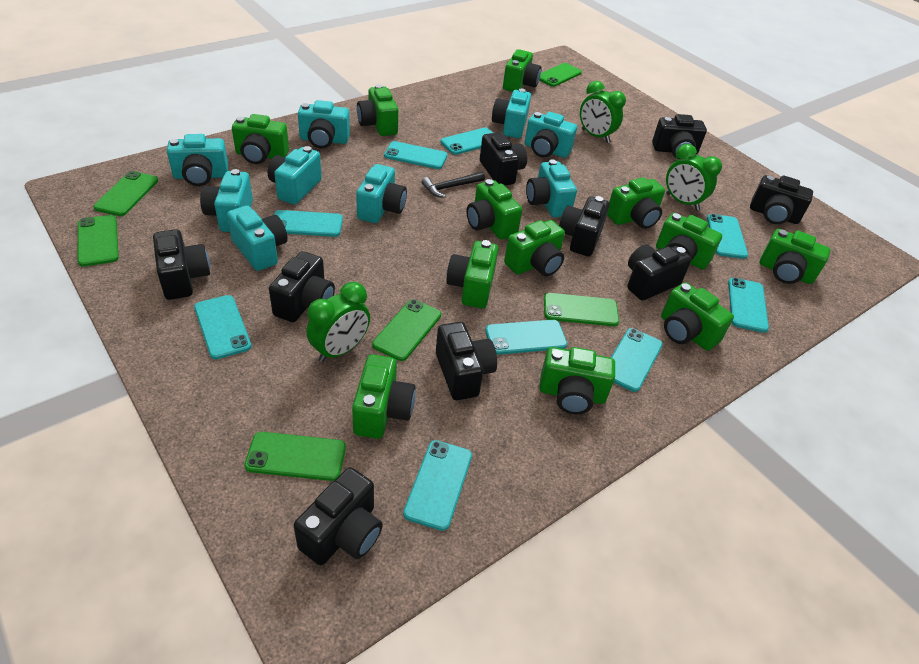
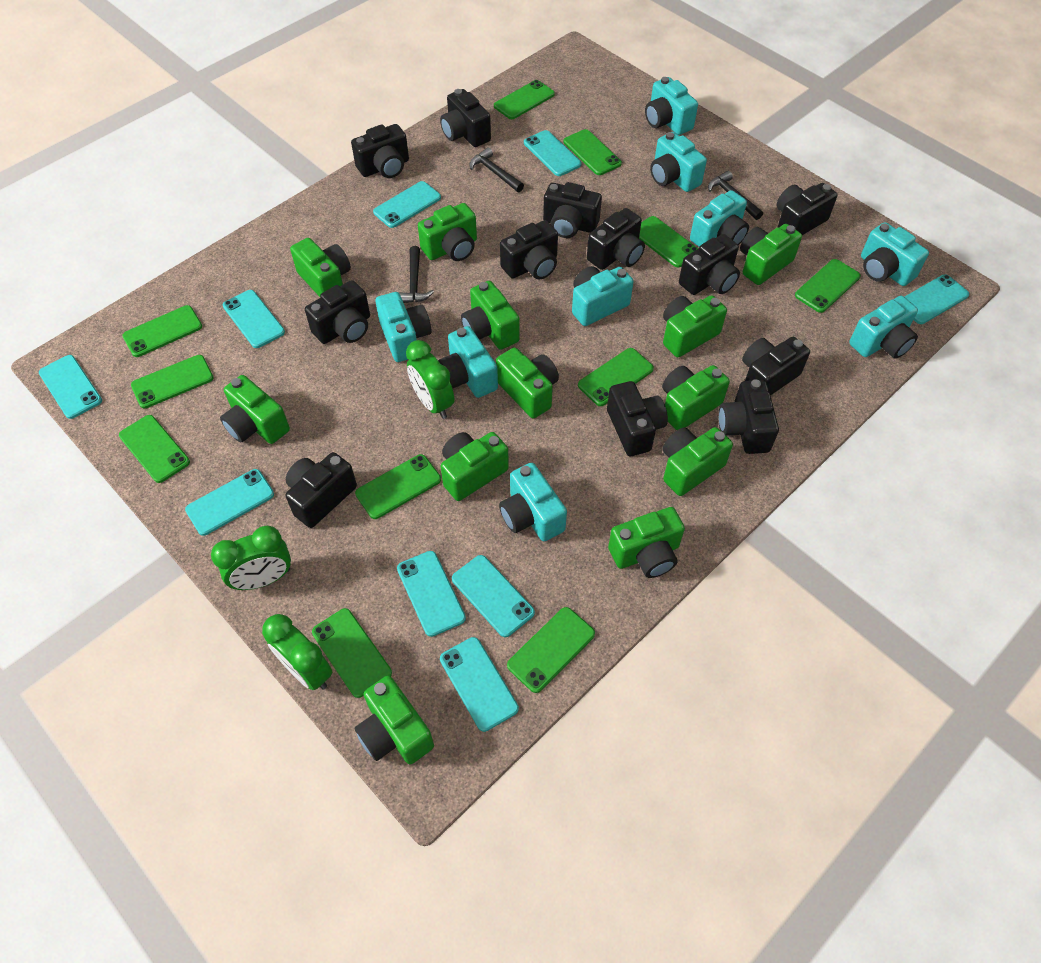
black camera: 9 -> 12
black hammer: 1 -> 3
green phone: 6 -> 11

